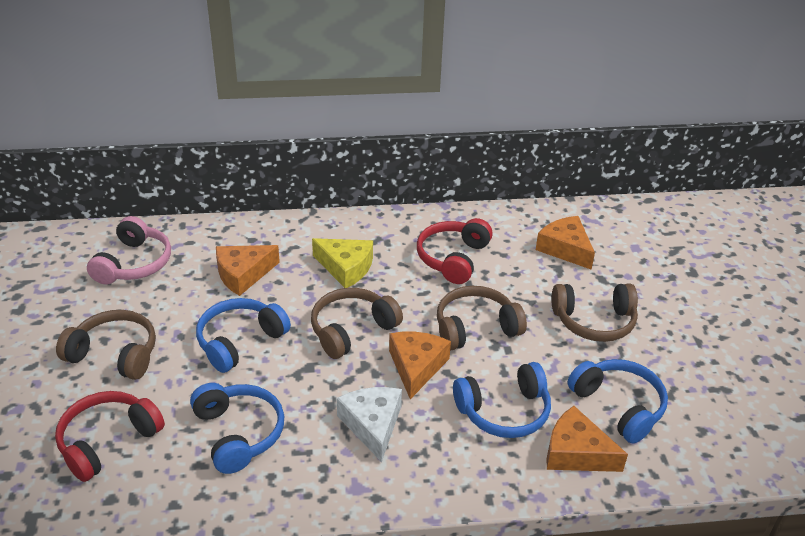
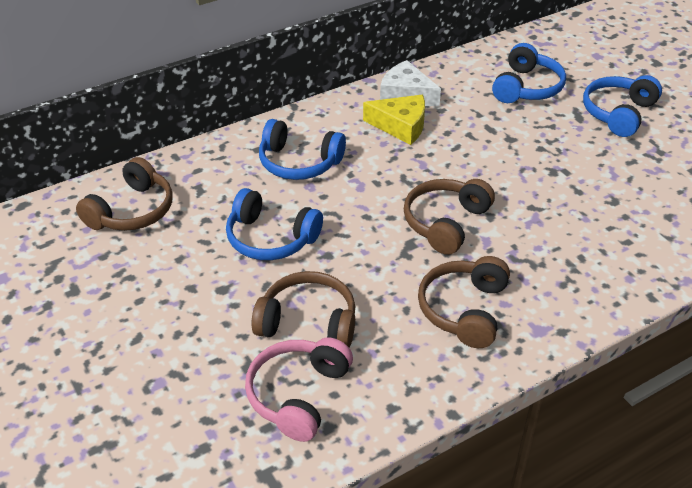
orange cheese: 4 -> 0
red headphones: 2 -> 0

